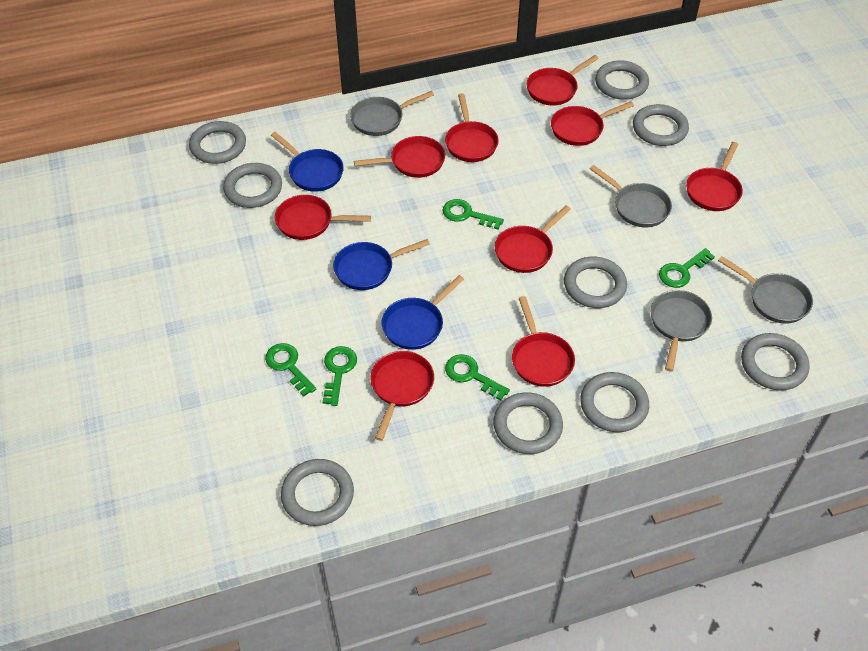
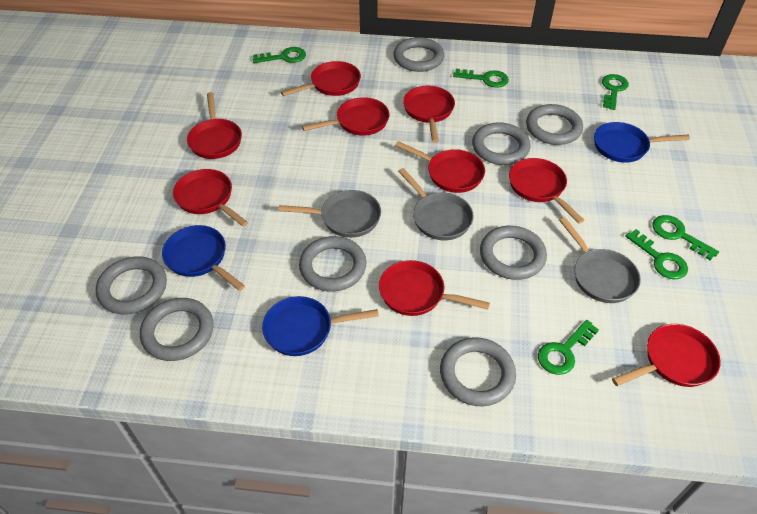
green key: 5 -> 6
grey pan: 4 -> 3
grey ring: 9 -> 8

